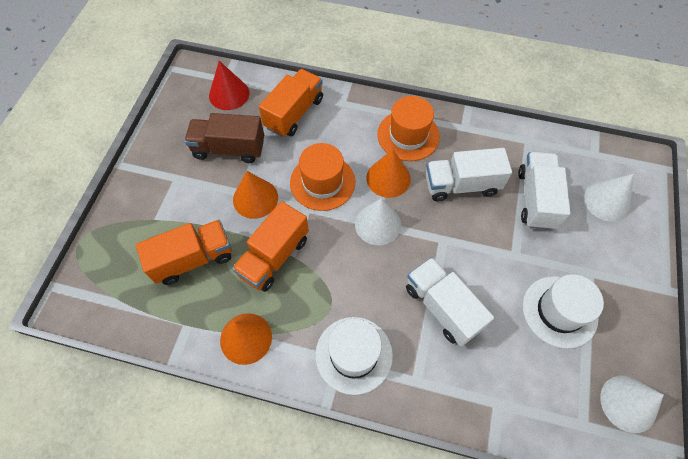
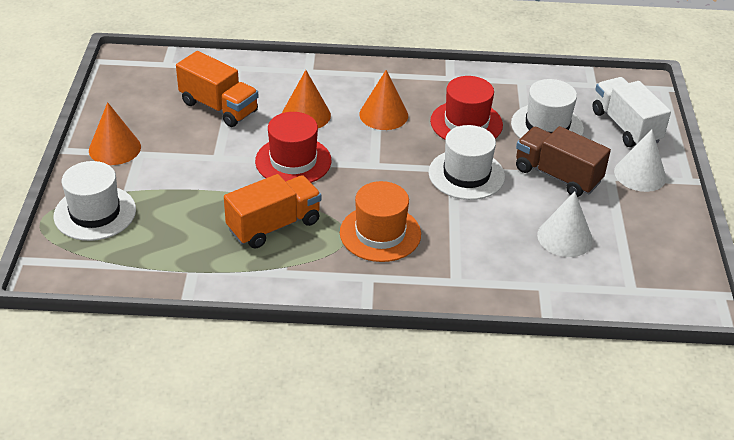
orange hat: 2 -> 1
orange truck: 3 -> 2
red cone: 1 -> 0
red hat: 0 -> 2
white cone: 3 -> 2
white hat: 2 -> 3
white truck: 3 -> 1

